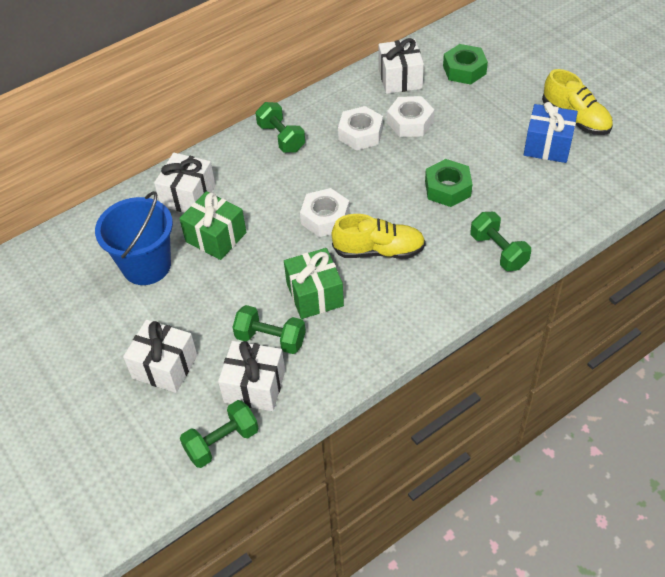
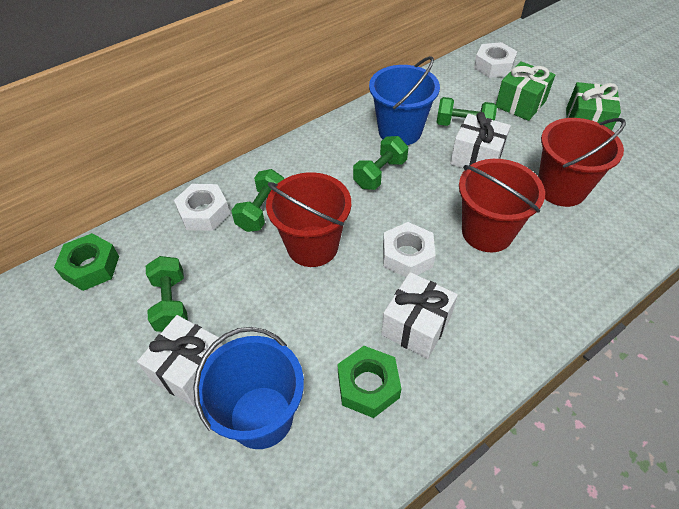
blue bucket: 1 -> 2
blue gift: 1 -> 0
red bucket: 0 -> 3
white gift: 4 -> 3
yellow shoe: 2 -> 0

